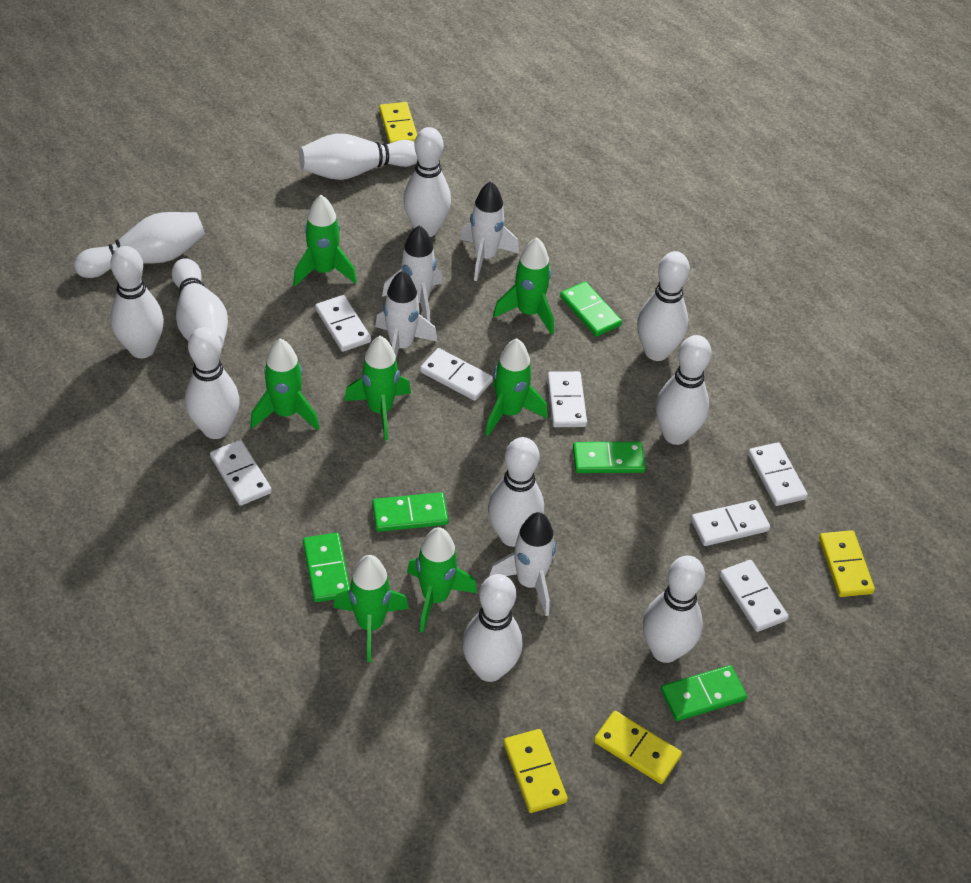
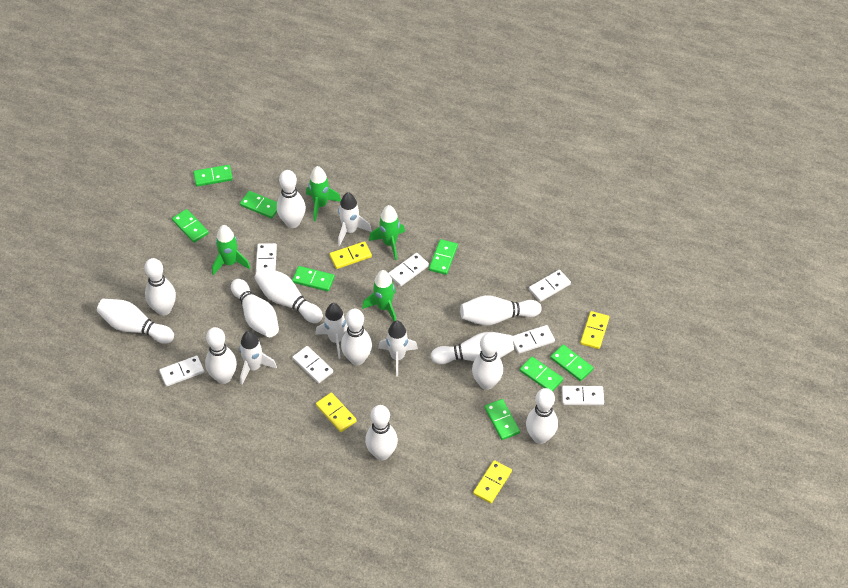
green domino: 5 -> 8
green rocket: 7 -> 4
white bowling pin: 11 -> 12

